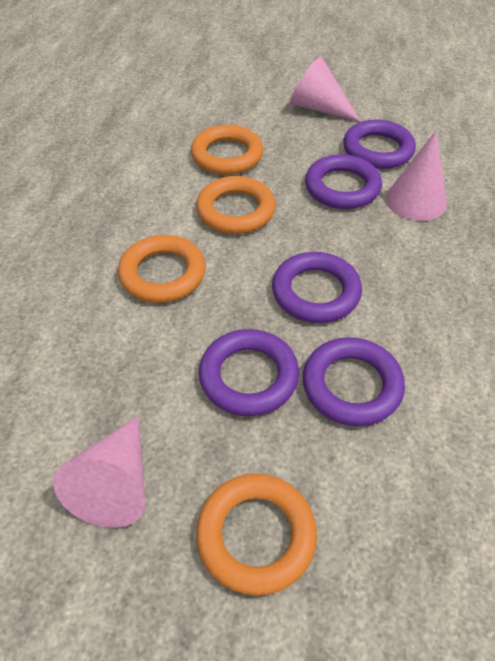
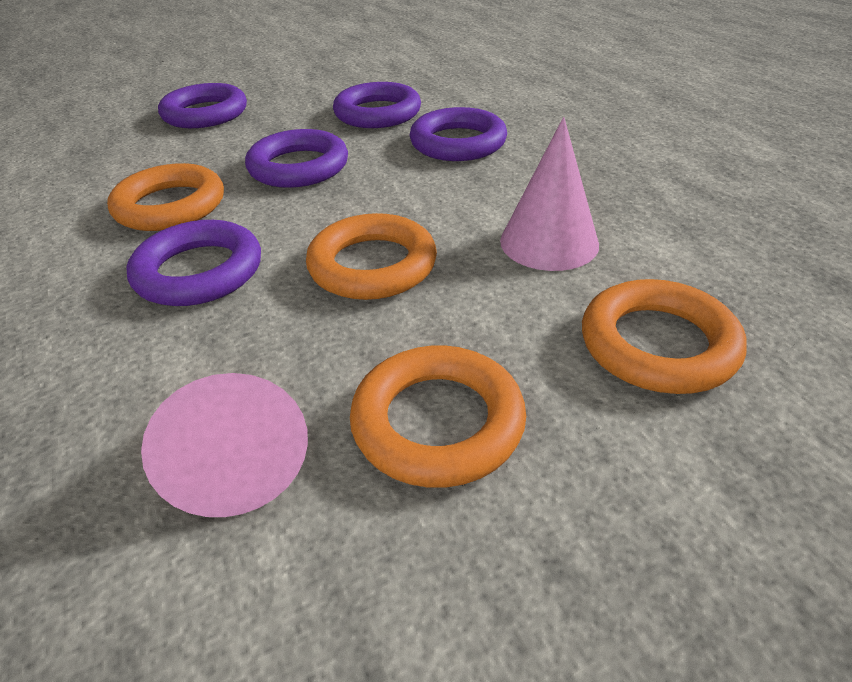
pink cone: 3 -> 2

